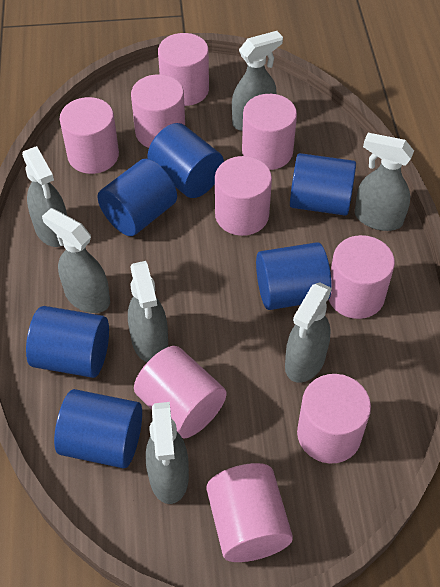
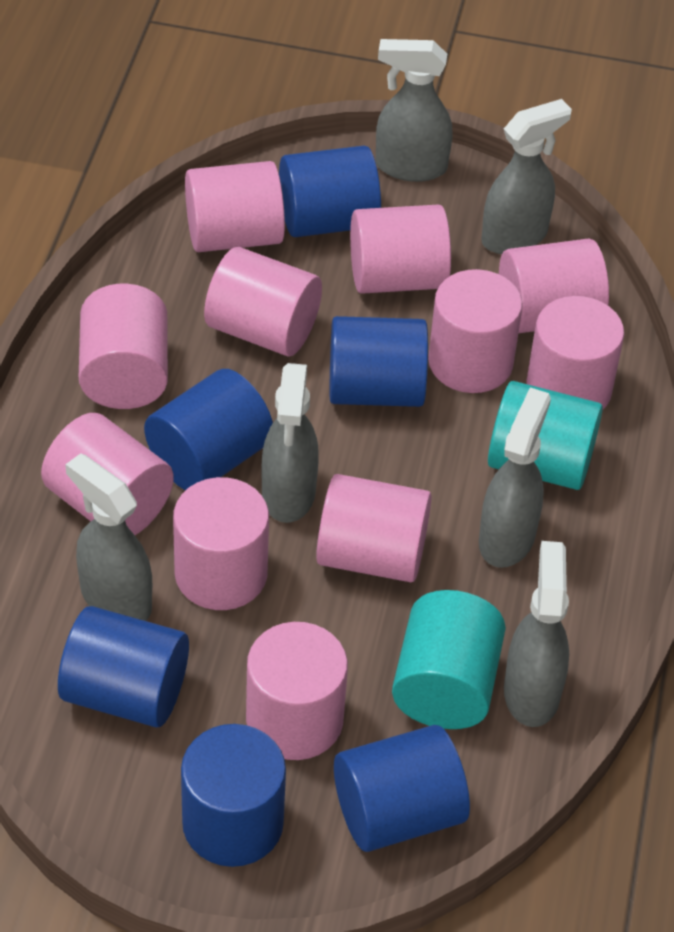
grey spray bottle: 7 -> 6
pink cylinder: 9 -> 11
turquoise cylinder: 0 -> 2

